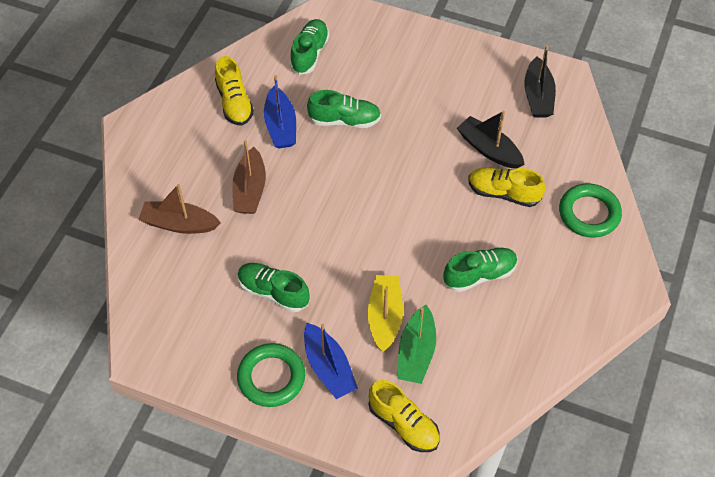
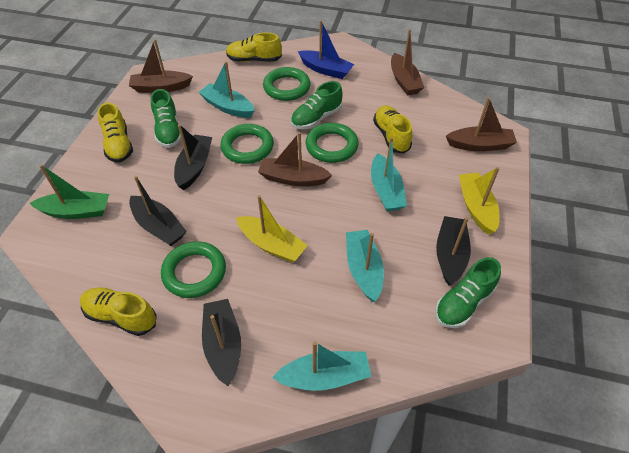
black boat: 2 -> 4
blue boat: 2 -> 1
brown boat: 2 -> 4
green ring: 2 -> 4
green shoe: 4 -> 3
turquoise boat: 0 -> 4
yellow boat: 1 -> 2
yellow shoe: 3 -> 4

